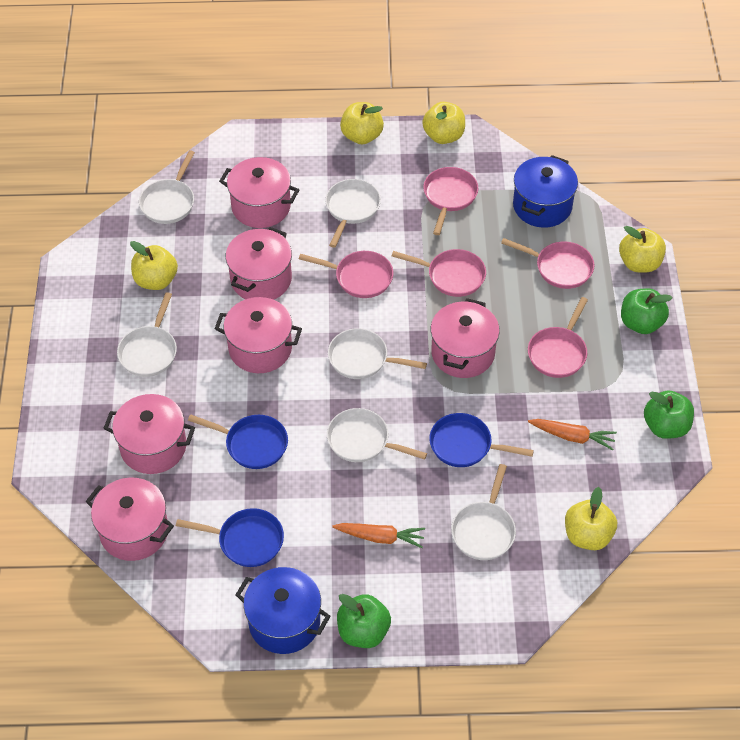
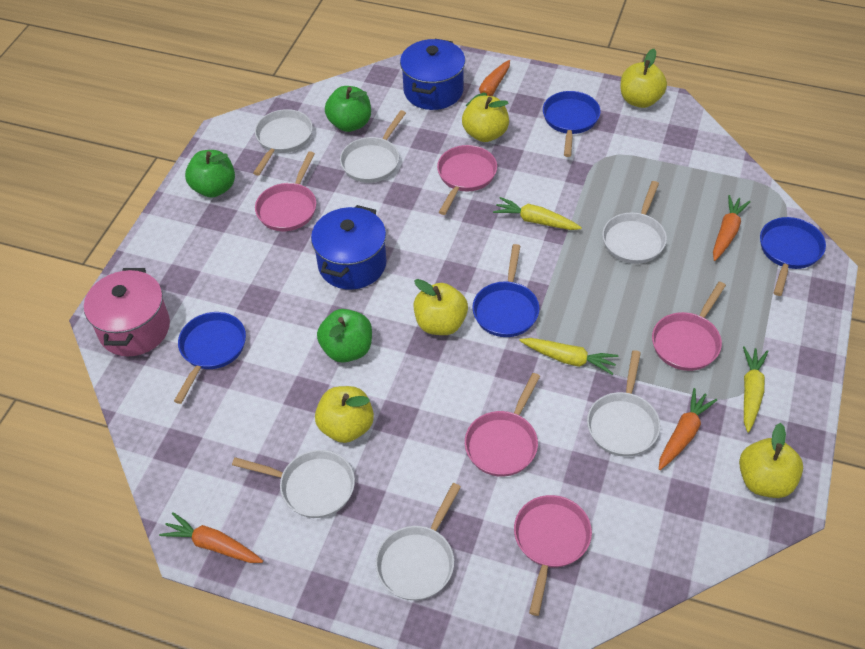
blue pan: 3 -> 4
orange carrot: 2 -> 4
pink pot: 6 -> 1
yellow carrot: 0 -> 3

